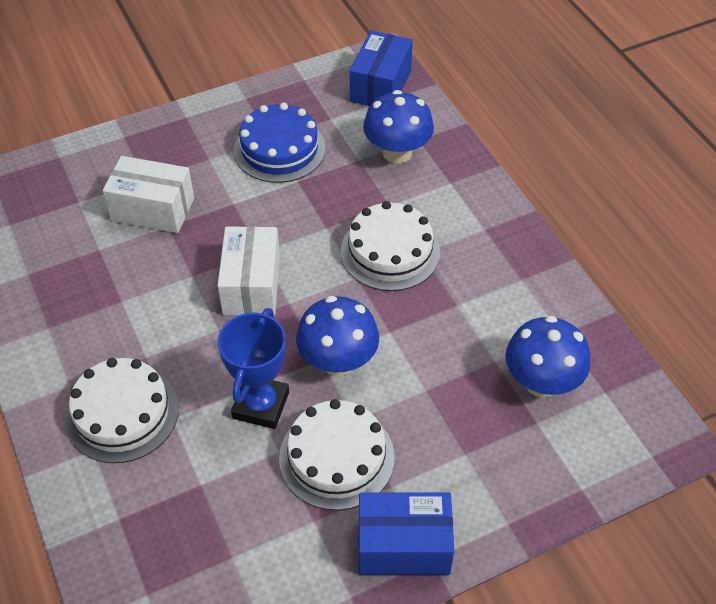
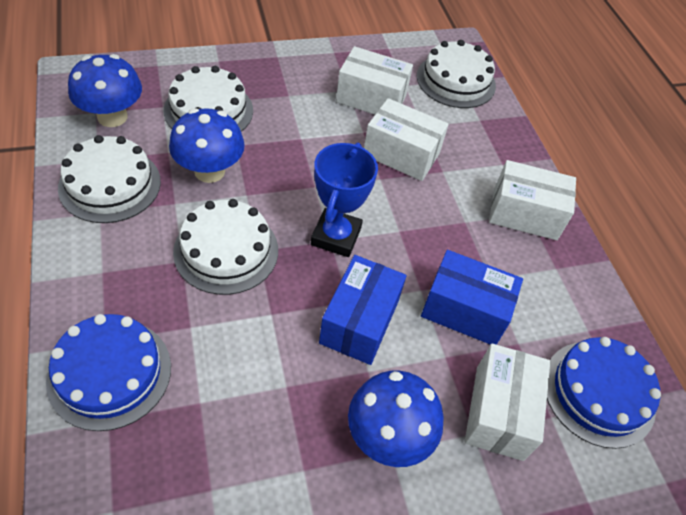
blue cake: 1 -> 2
white box: 2 -> 4
white cake: 3 -> 4

